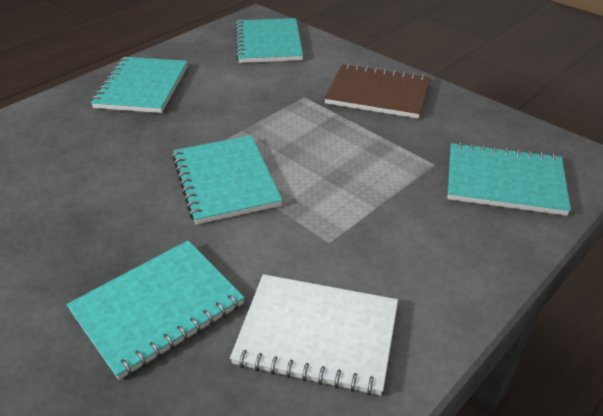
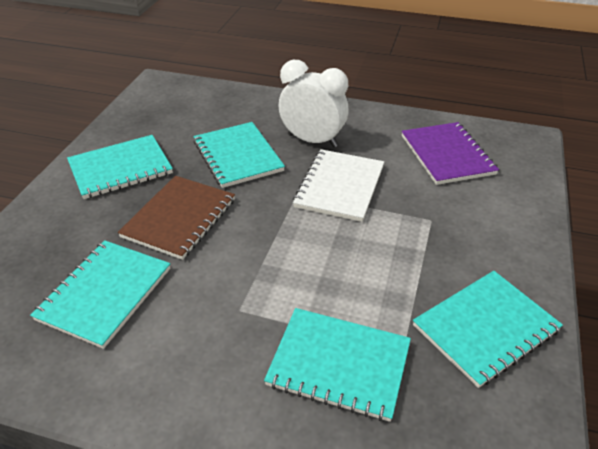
purple notebook: 0 -> 1
white clock: 0 -> 1

